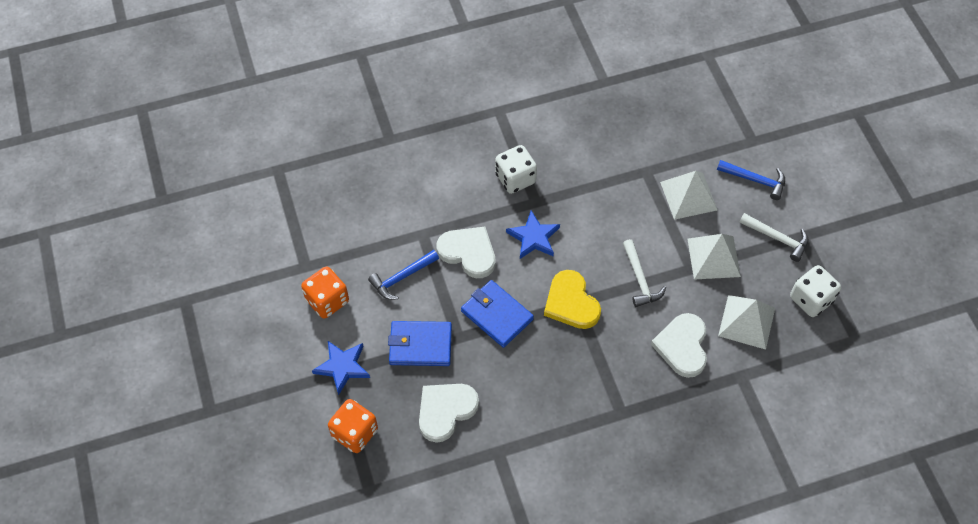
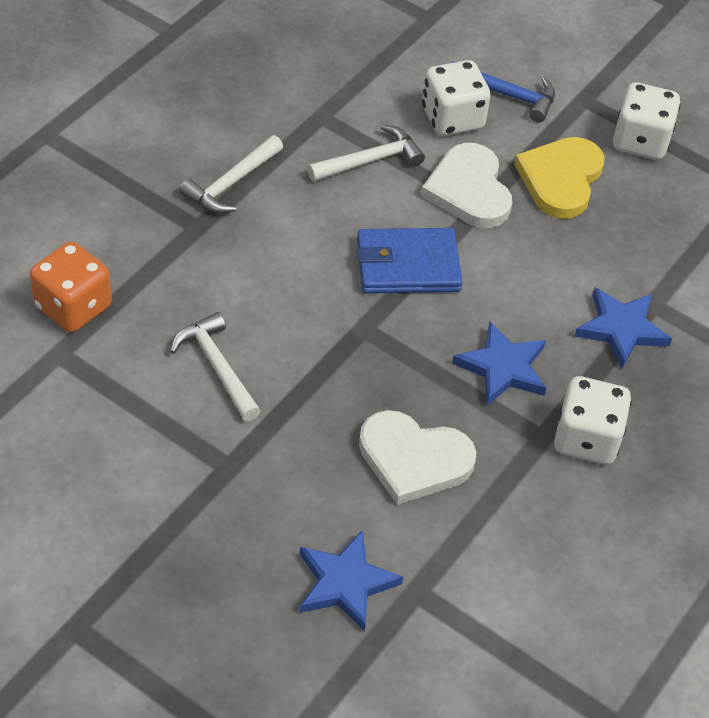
blue hammer: 2 -> 1
blue star: 2 -> 3
blue wallet: 2 -> 1
orange dice: 2 -> 1
white dice: 2 -> 3
white hammer: 2 -> 3
white heart: 3 -> 2
white pyramid: 3 -> 0

